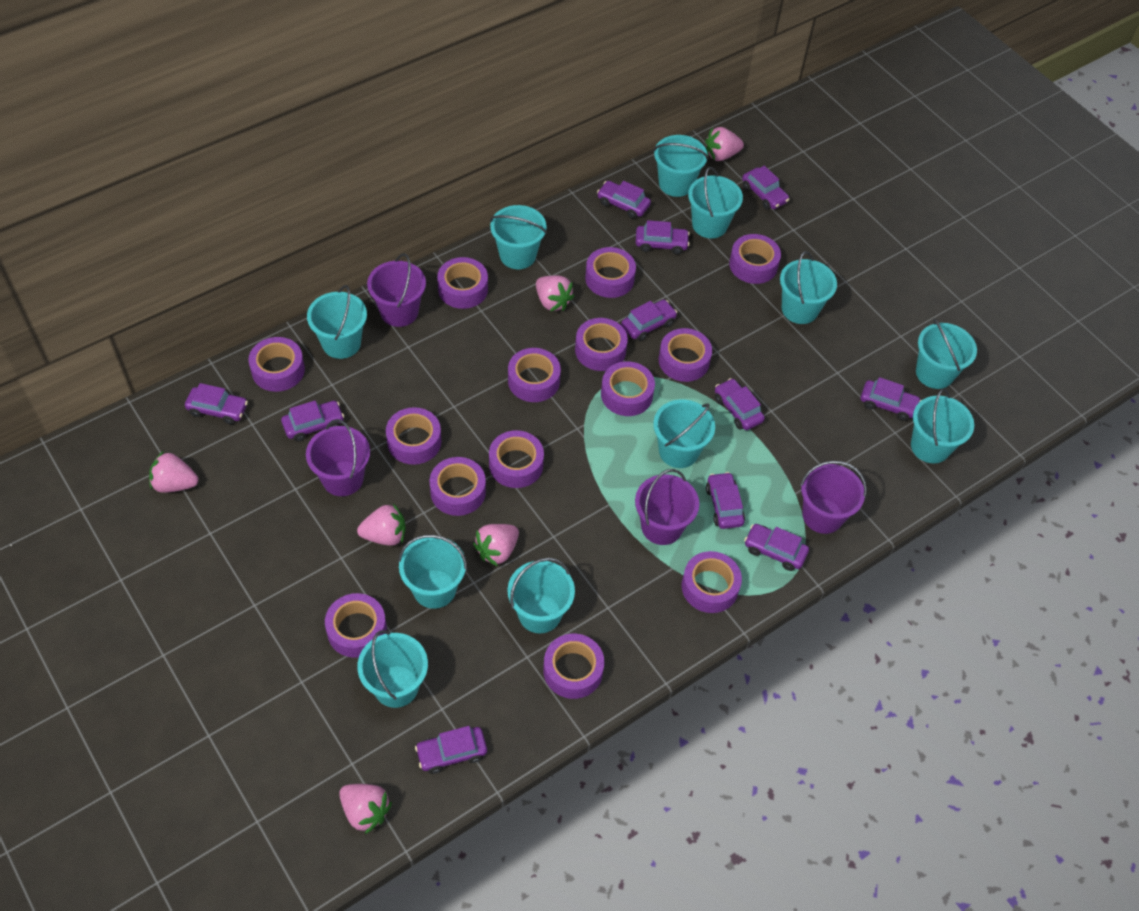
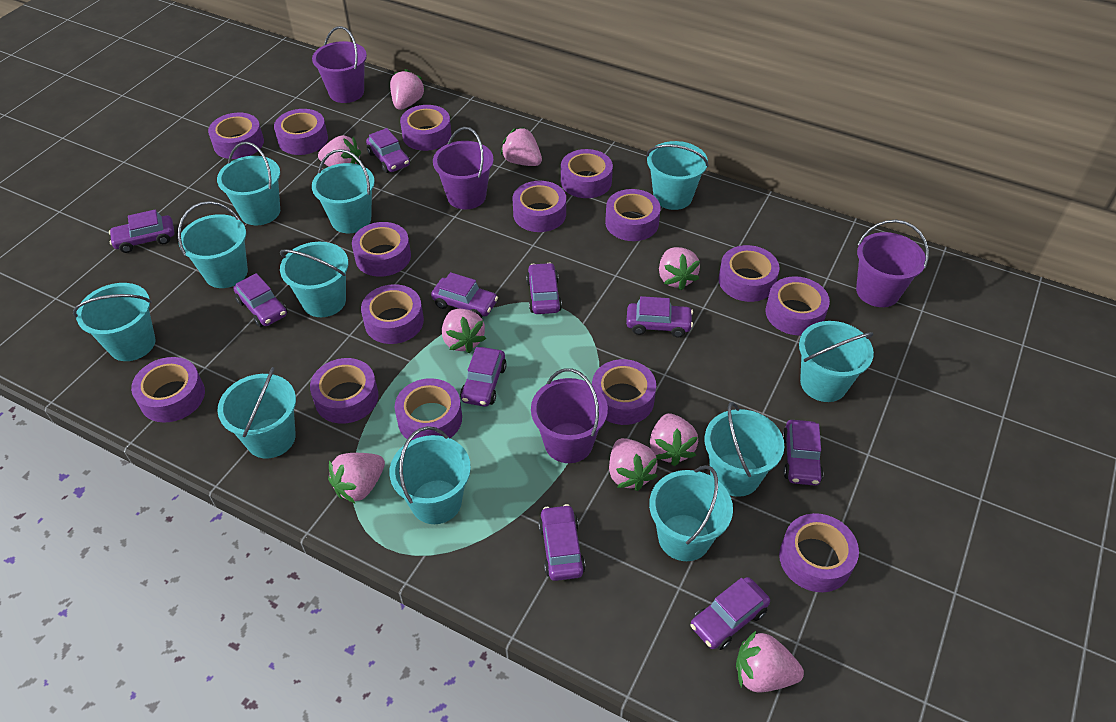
pink strawberry: 6 -> 9
purple car: 11 -> 10
purple tape: 14 -> 15

